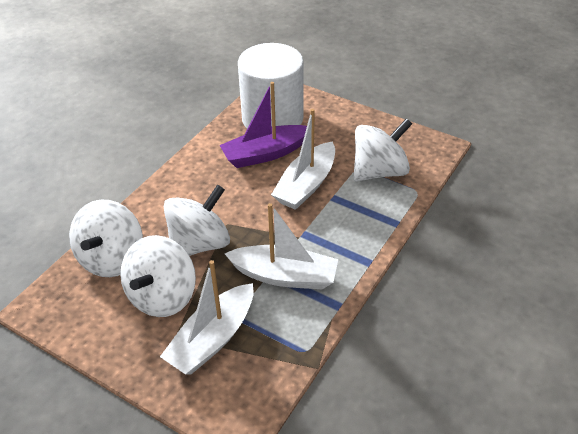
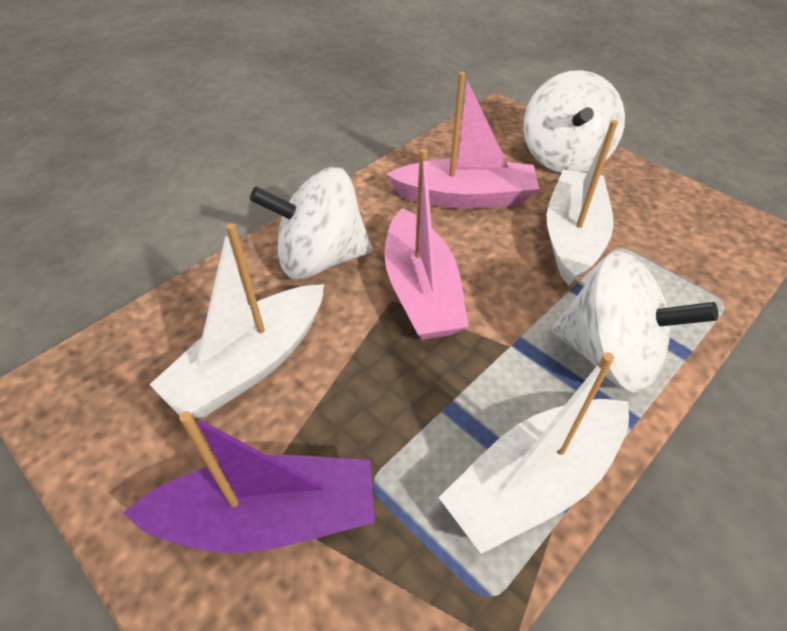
pink boat: 0 -> 2
white cylinder: 1 -> 0
white spinning top: 4 -> 3

